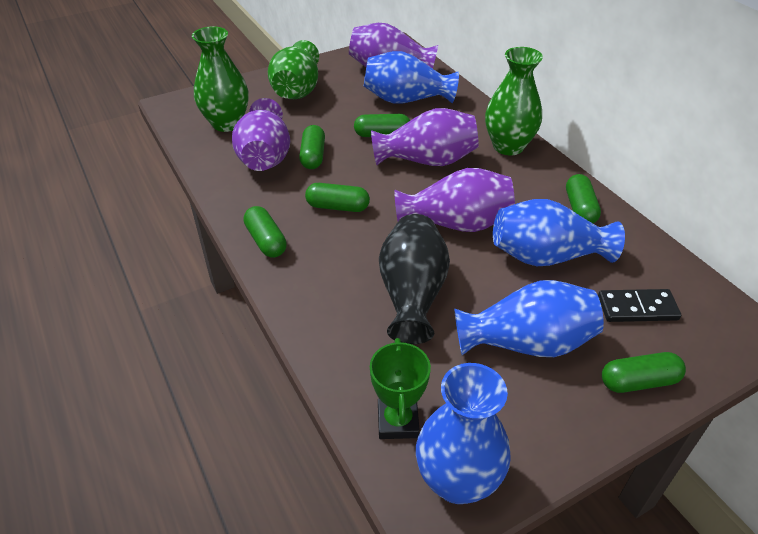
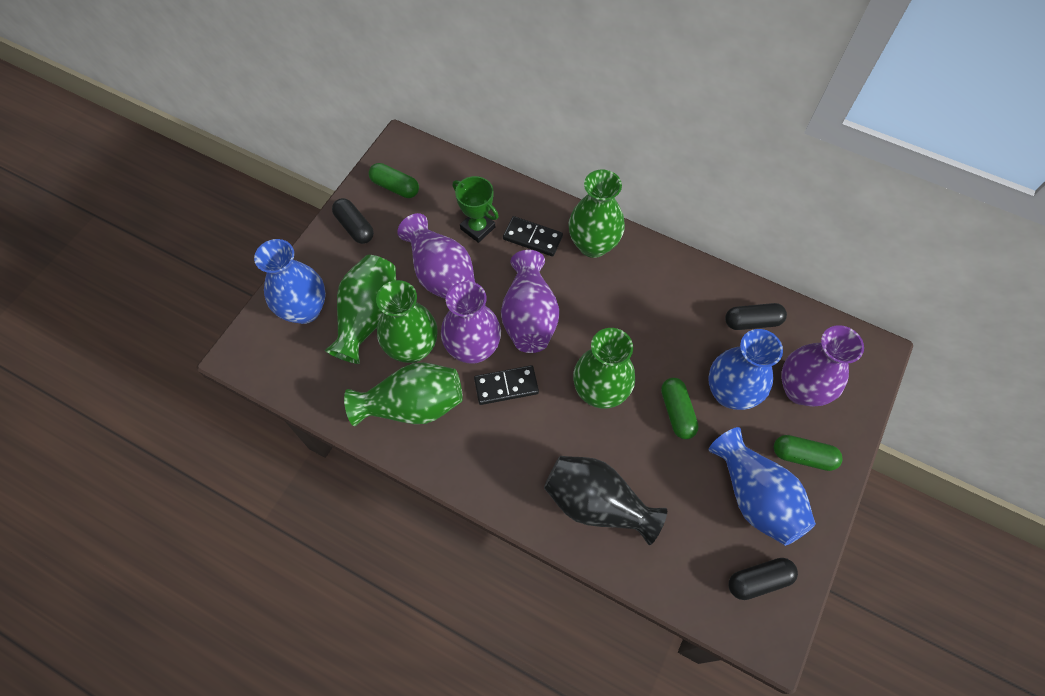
black capsule: 0 -> 3
black domino: 1 -> 2
blue vase: 4 -> 3
green capsule: 6 -> 3
green vase: 3 -> 5

